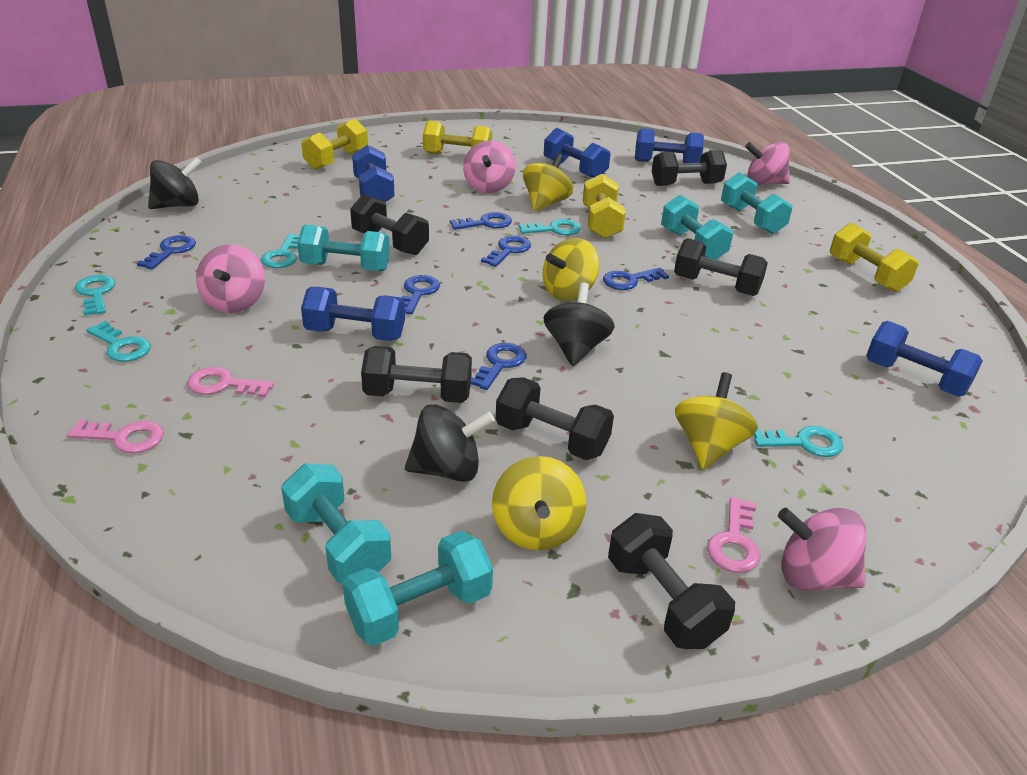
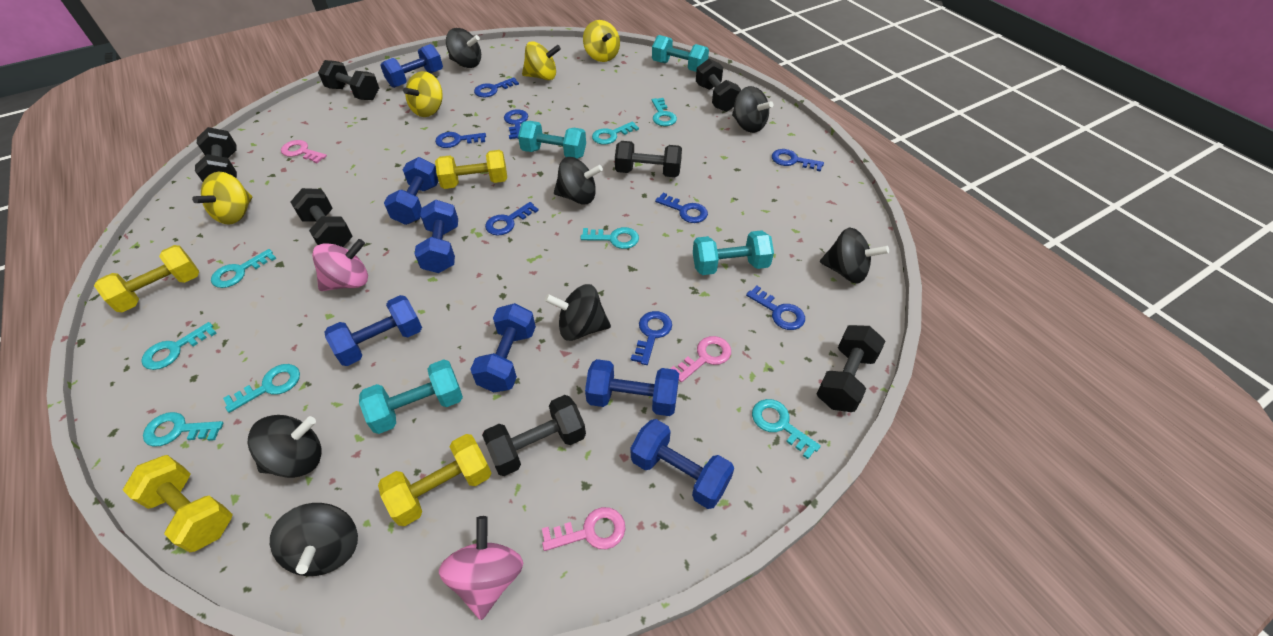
black dumbbell: 6 -> 7
black spinning top: 3 -> 7
blue dumbbell: 5 -> 7
blue key: 6 -> 8
pink spinning top: 4 -> 2
turquoise dumbbell: 5 -> 4
turquoise key: 5 -> 8

